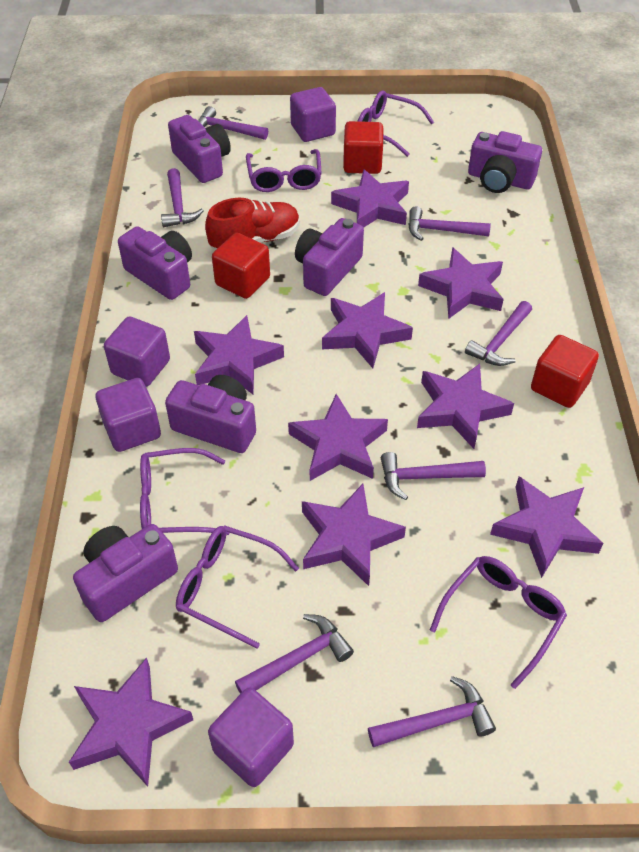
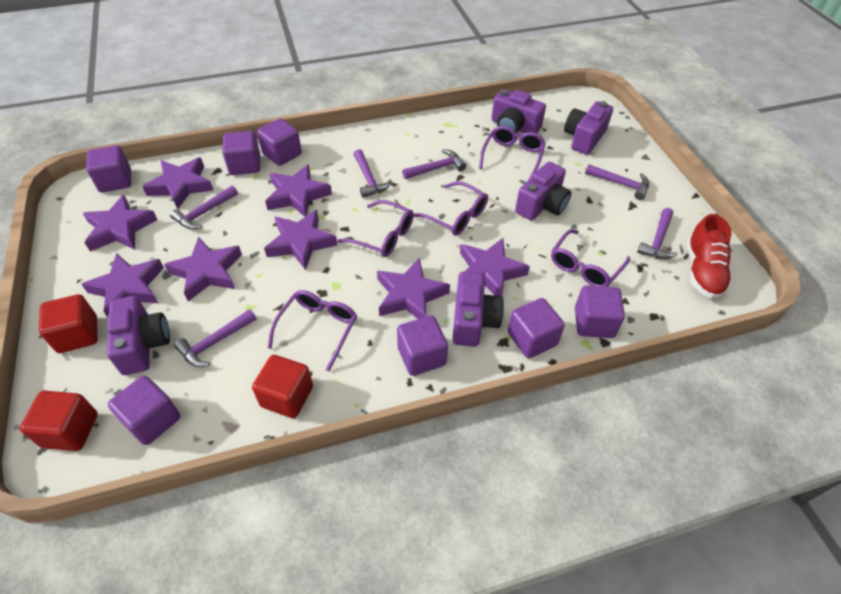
purple camera: 6 -> 5
purple cube: 4 -> 7
purple hammer: 7 -> 6
purple star: 9 -> 8

